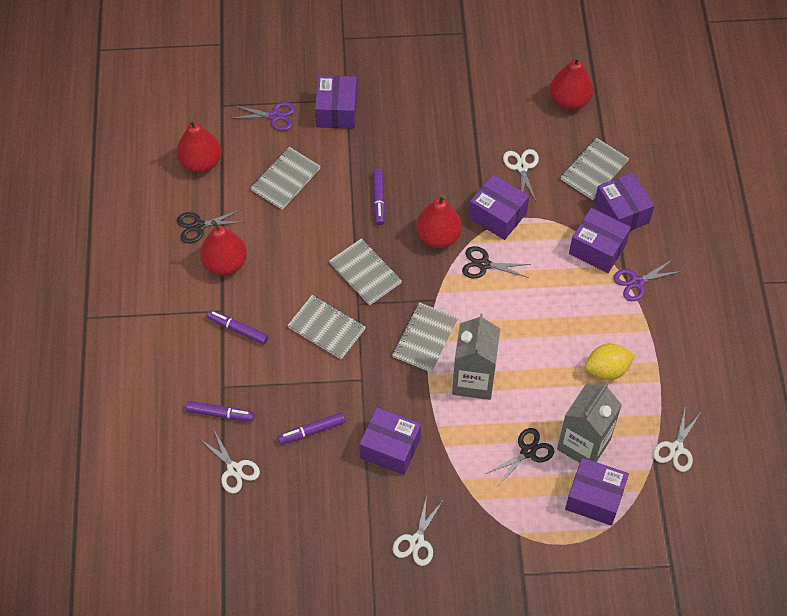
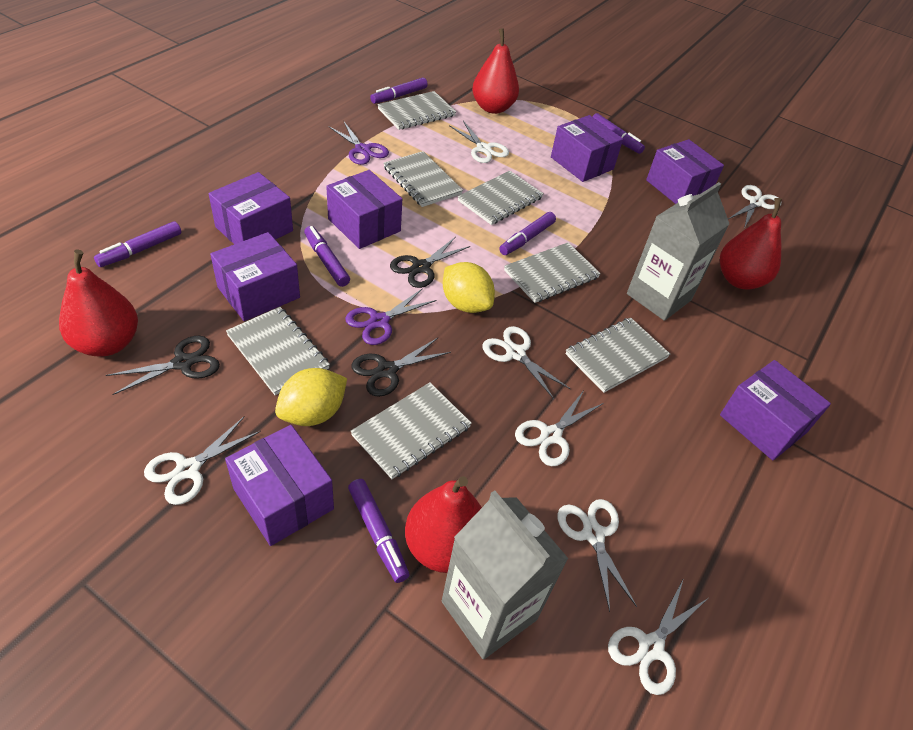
grey notebook: 5 -> 7
purple box: 6 -> 7
purple marker: 4 -> 6
white scissors: 4 -> 7
yellow lemon: 1 -> 2

